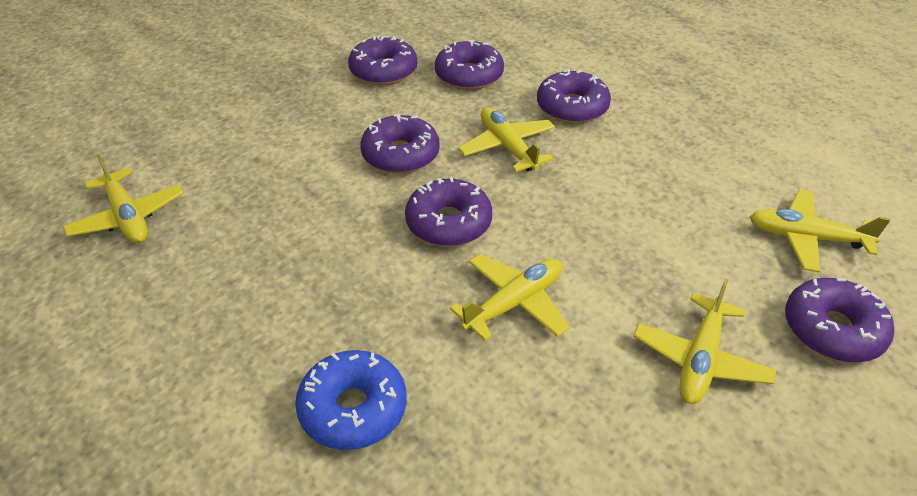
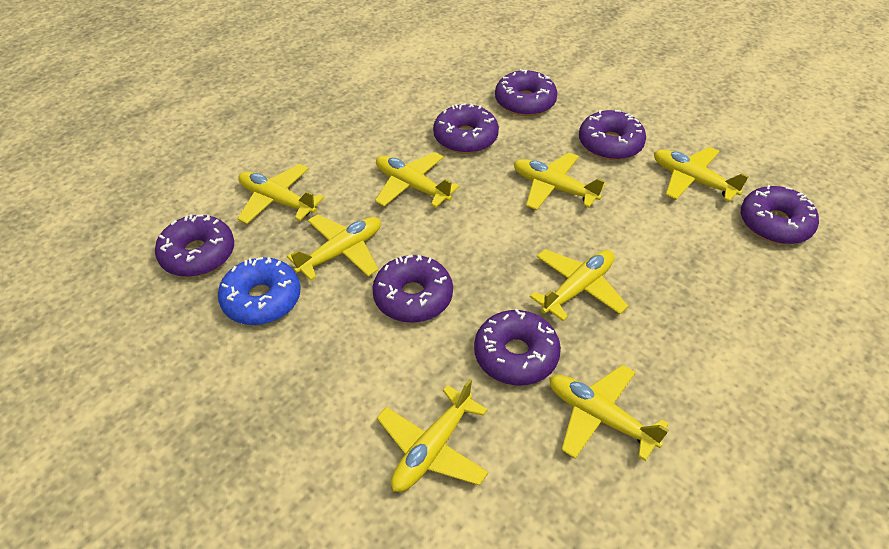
purple donut: 6 -> 7
yellow plane: 5 -> 8

